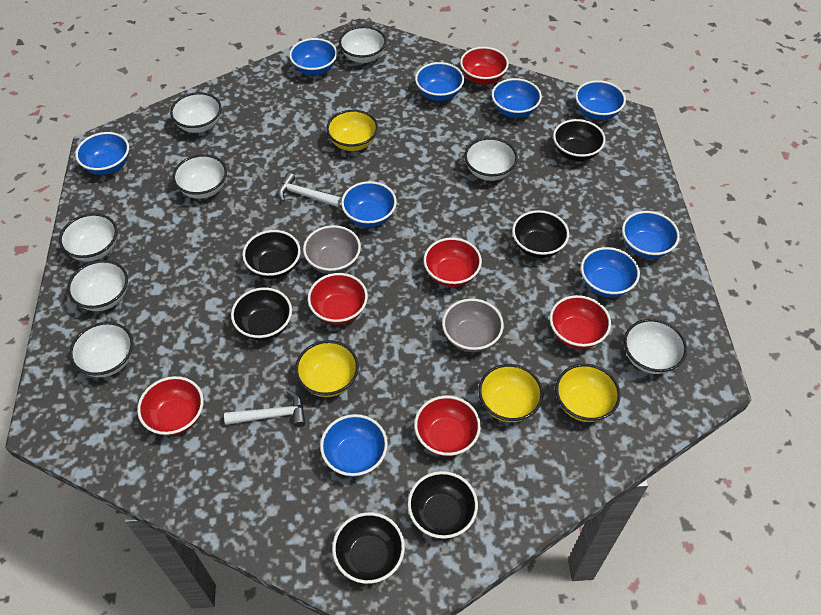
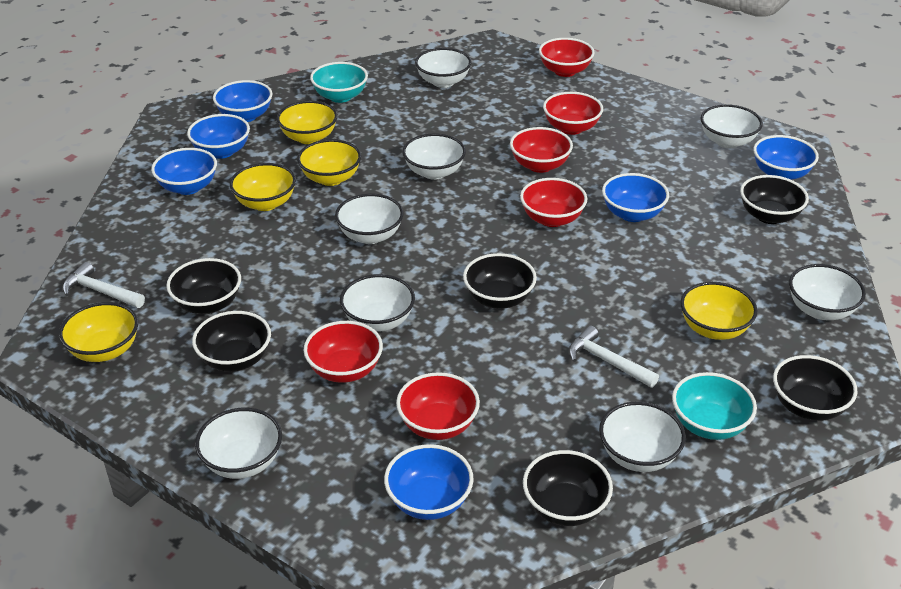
blue bowl: 9 -> 6
grey bowl: 2 -> 0
turquoise bowl: 0 -> 2
yellow bowl: 4 -> 5

